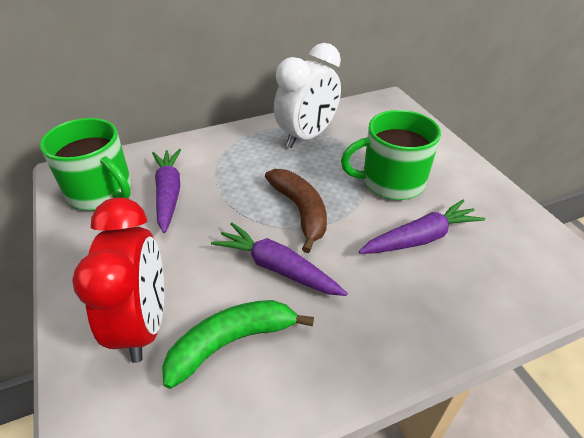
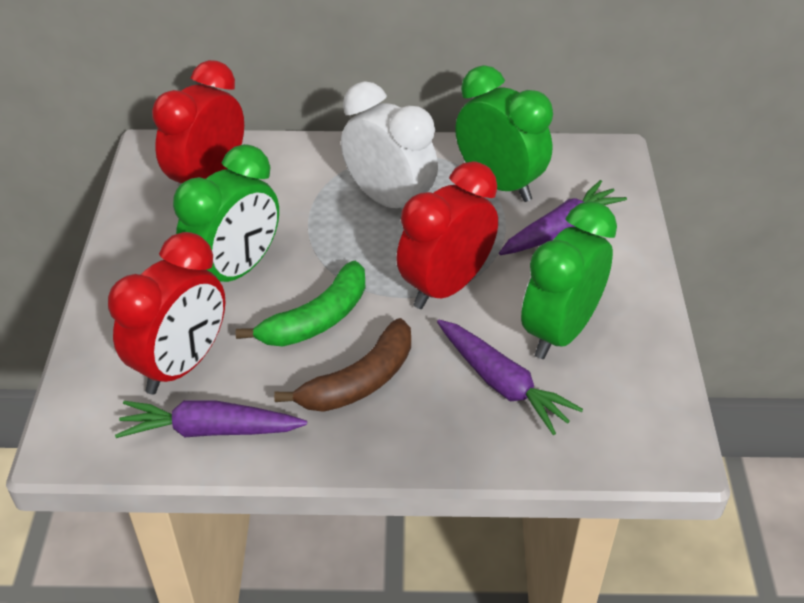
green clock: 0 -> 3
green mug: 2 -> 0
red clock: 1 -> 3

